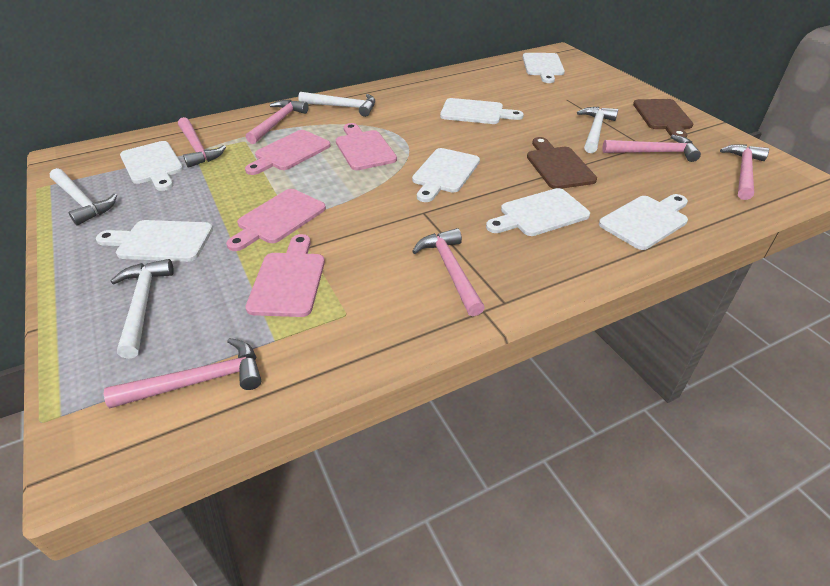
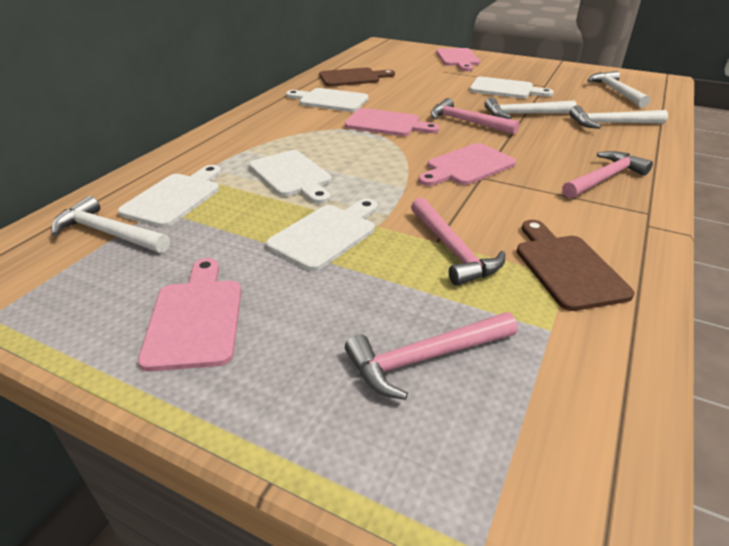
pink hammer: 6 -> 4
white cutting board: 7 -> 5

